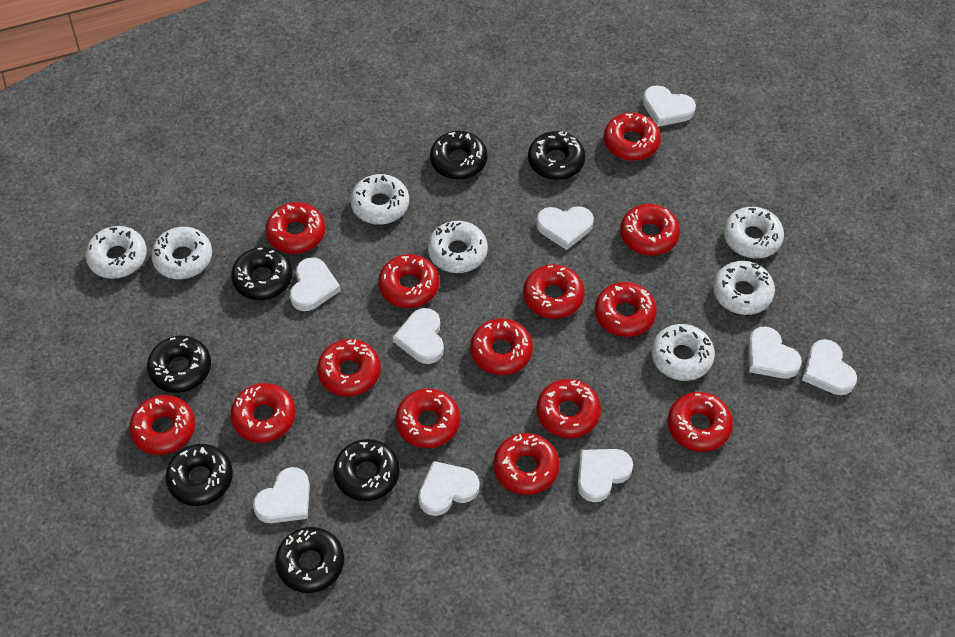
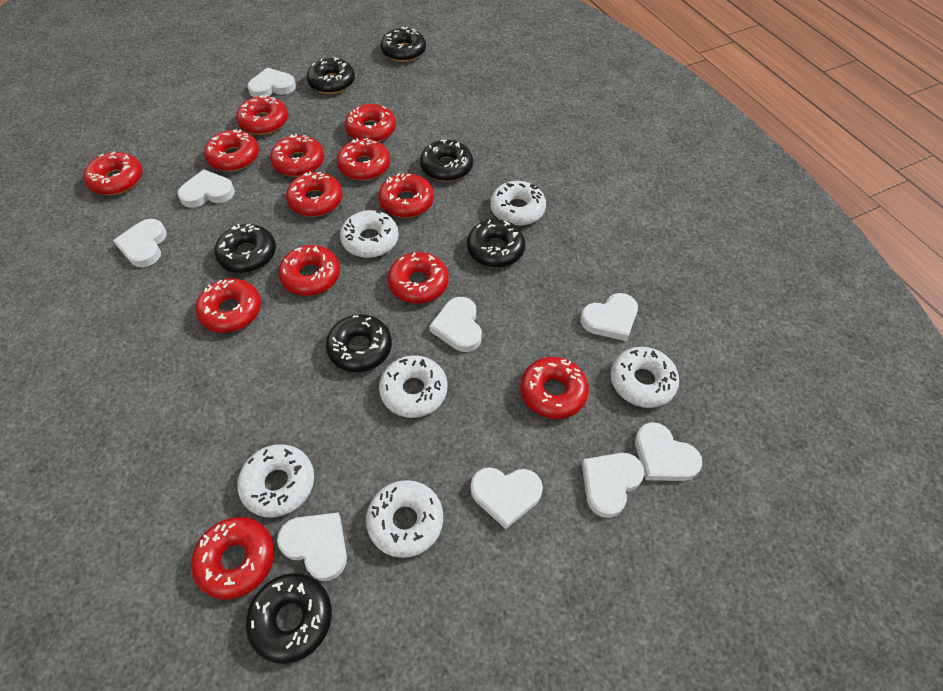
red donut: 14 -> 13
white donut: 7 -> 6

